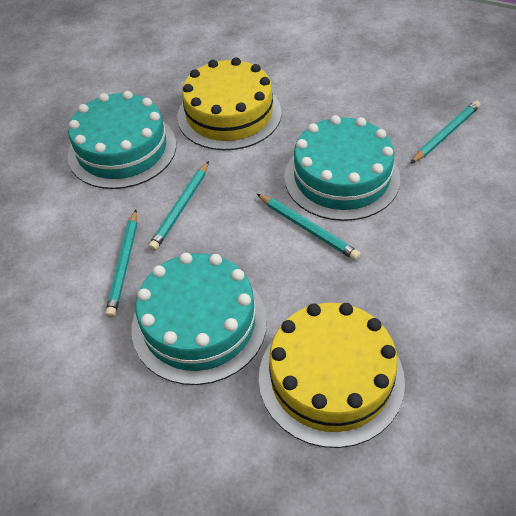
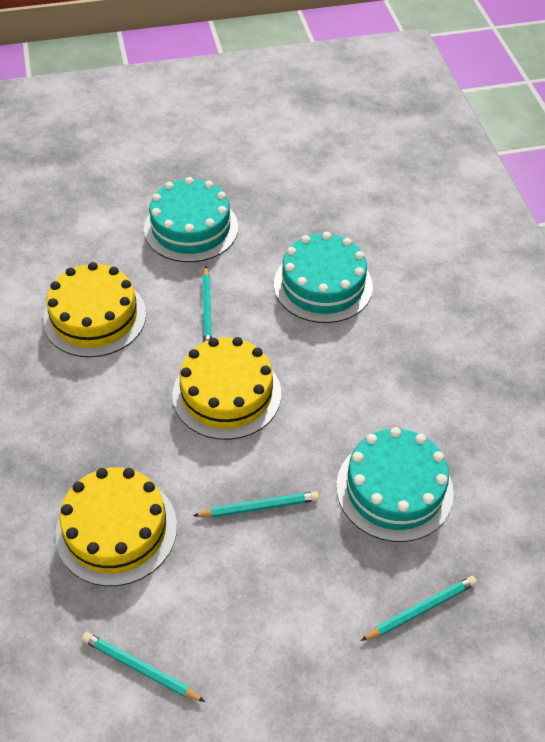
yellow cake: 2 -> 3

